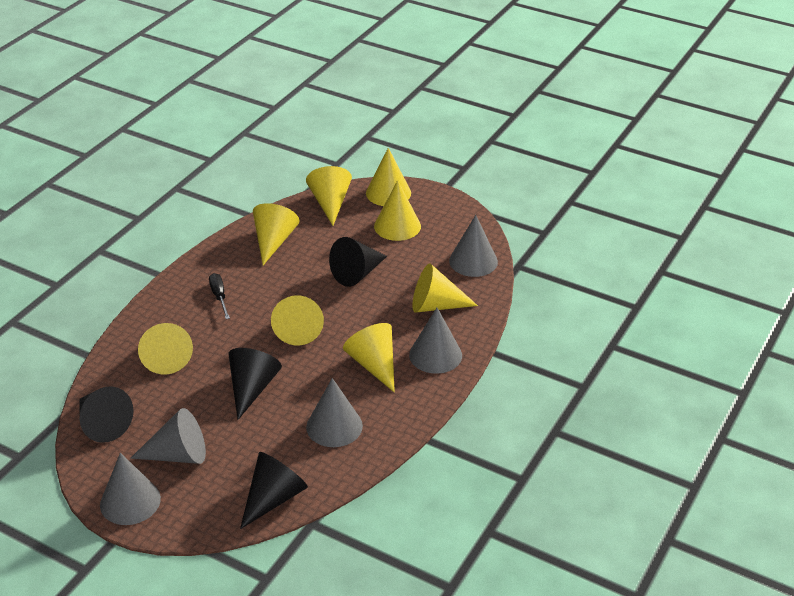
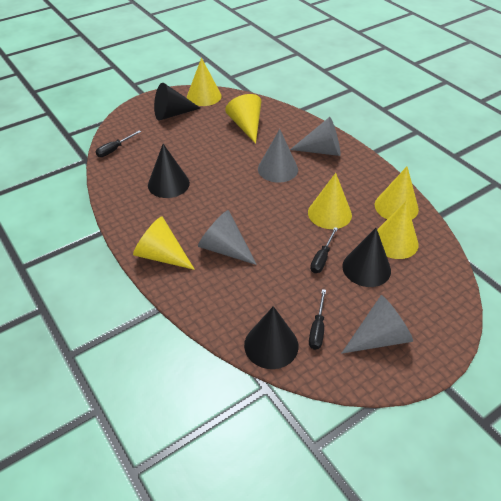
black screwdriver: 1 -> 3
grey cone: 5 -> 4
yellow cone: 8 -> 6

